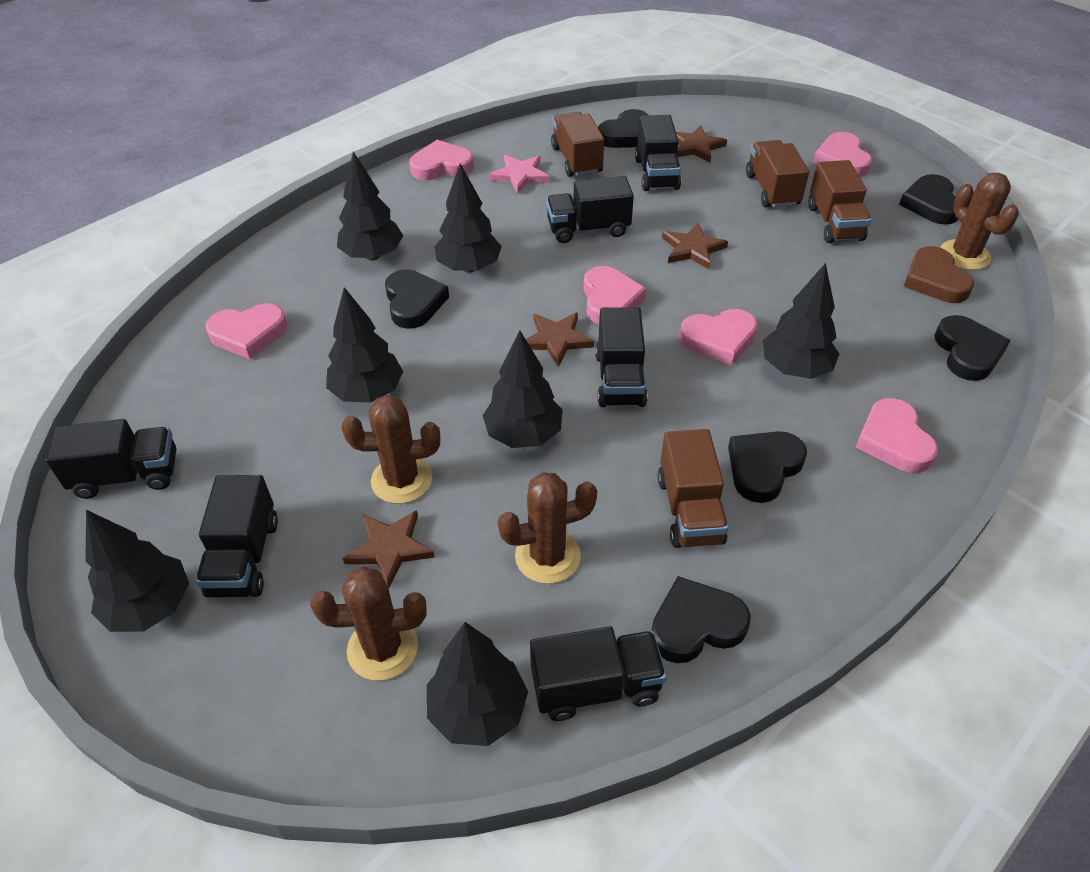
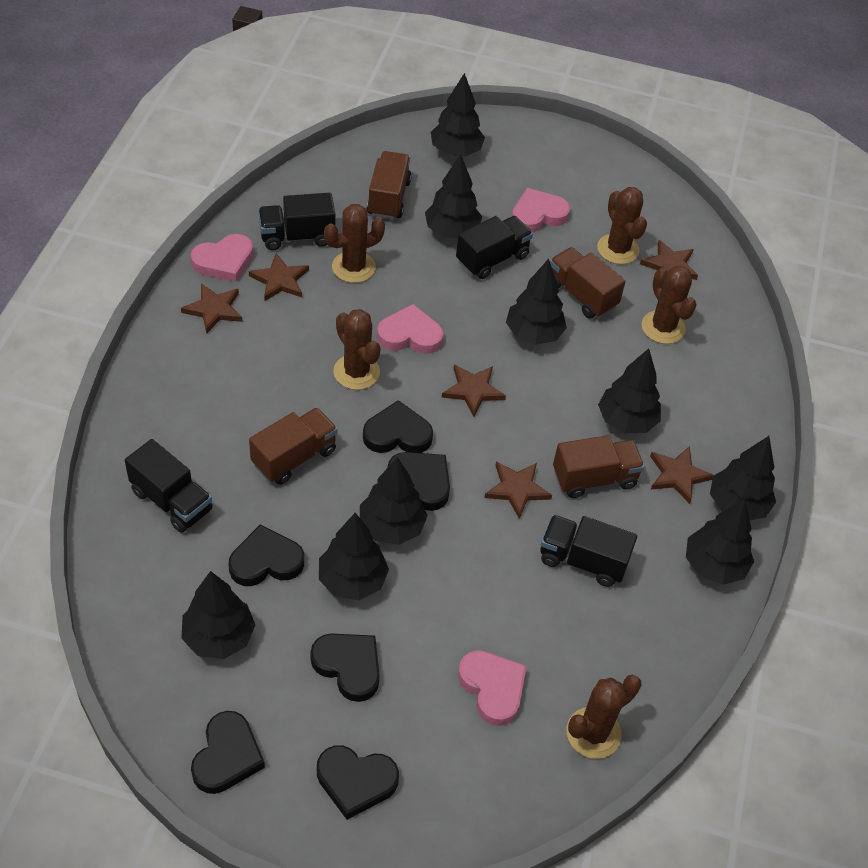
black tree: 7 -> 9
black truck: 6 -> 4
brown cactus: 4 -> 5
brown heart: 1 -> 0
brown star: 4 -> 6
pink heart: 6 -> 4
pink star: 1 -> 0

